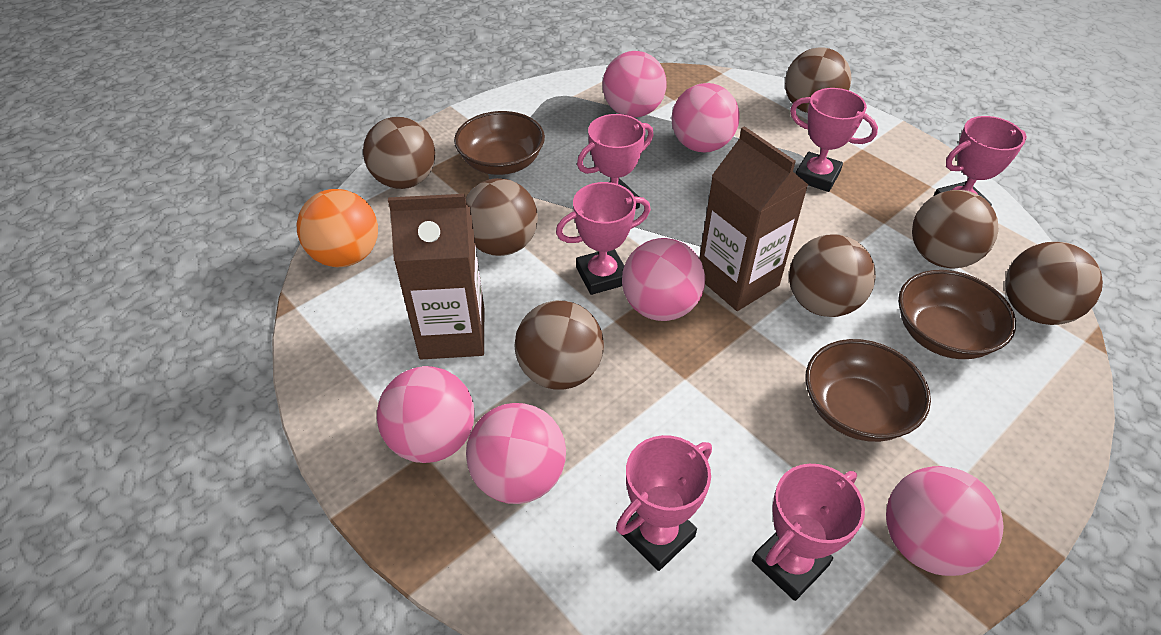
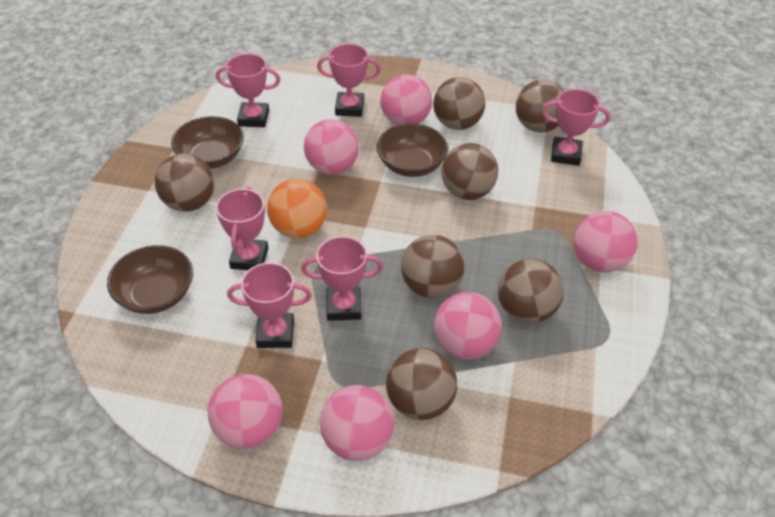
brown carton: 2 -> 0

